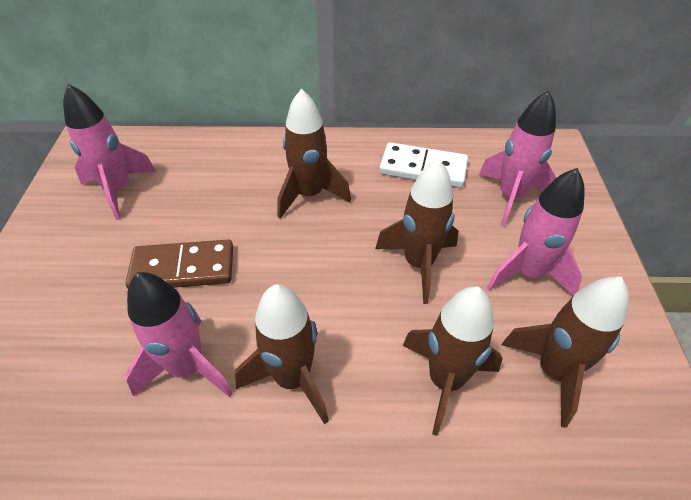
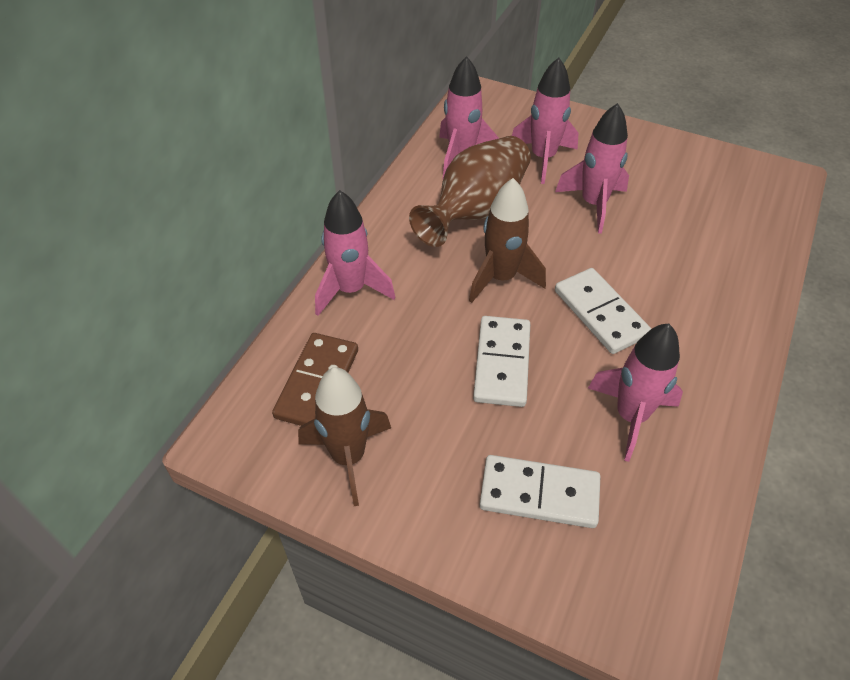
brown rocket: 5 -> 2
brown vase: 0 -> 1
pink rocket: 4 -> 5
white domino: 1 -> 3

